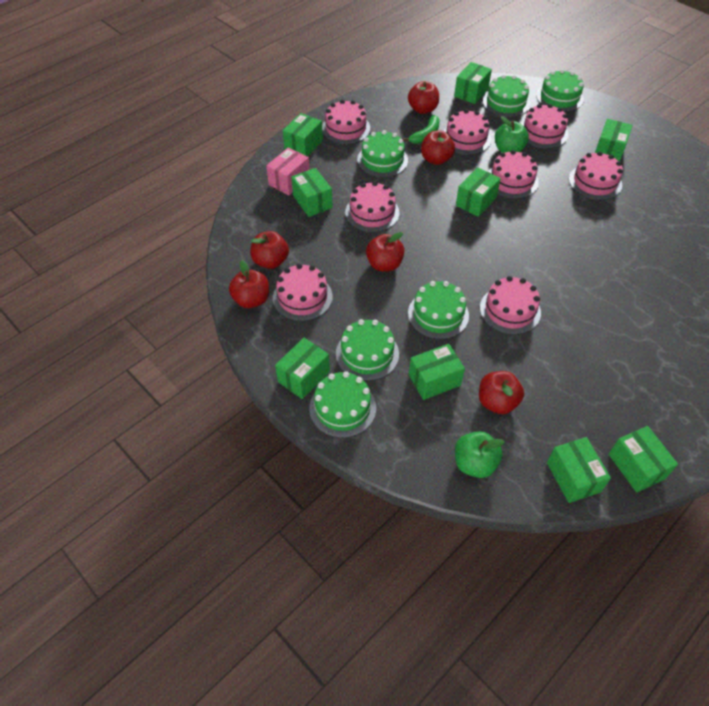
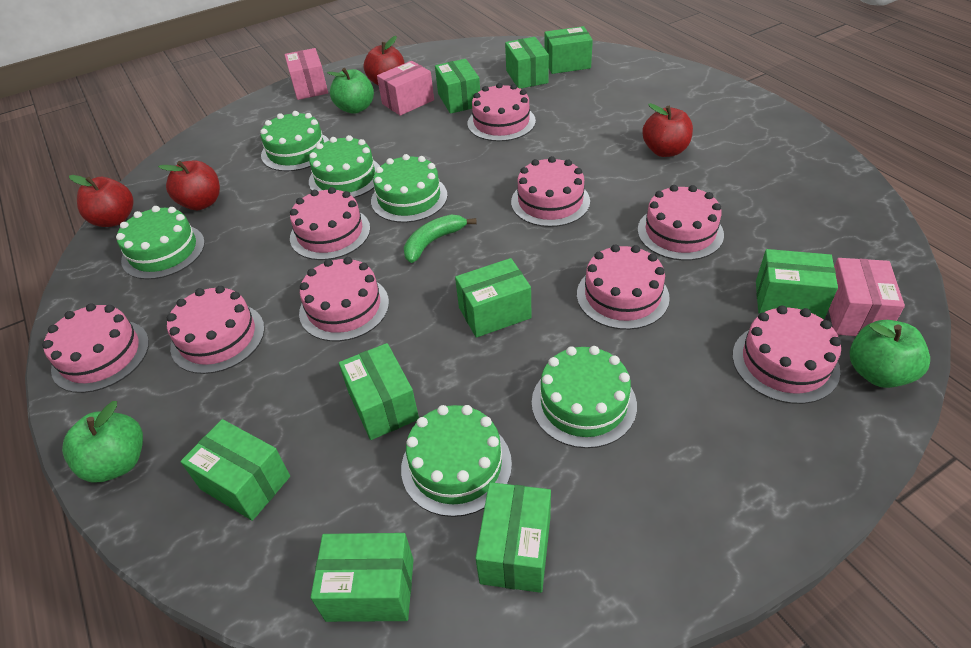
green apple: 2 -> 3
pink box: 1 -> 3
pink cake: 8 -> 9
red apple: 6 -> 4

